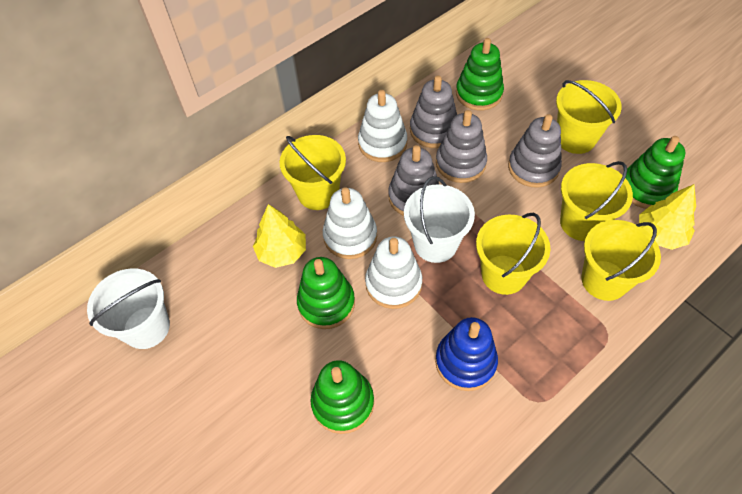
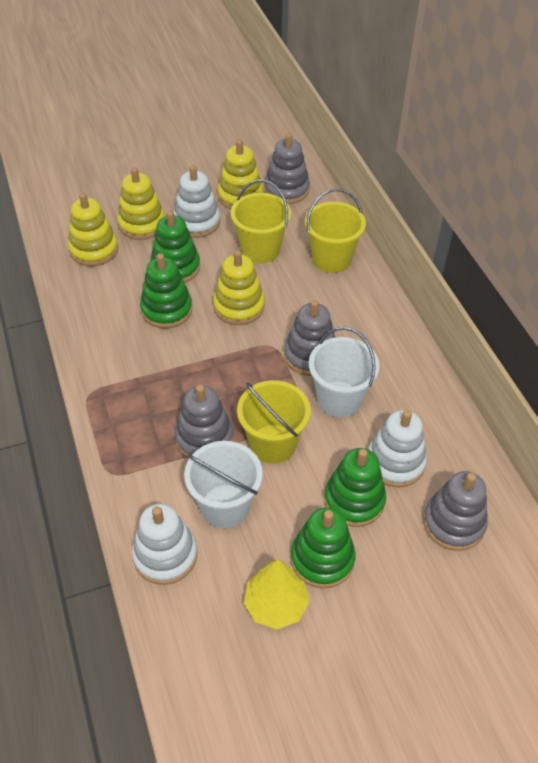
blue stacking toy: 1 -> 0
yellow bucket: 5 -> 3
yellow stacking toy: 0 -> 4
yellow tree: 2 -> 1

